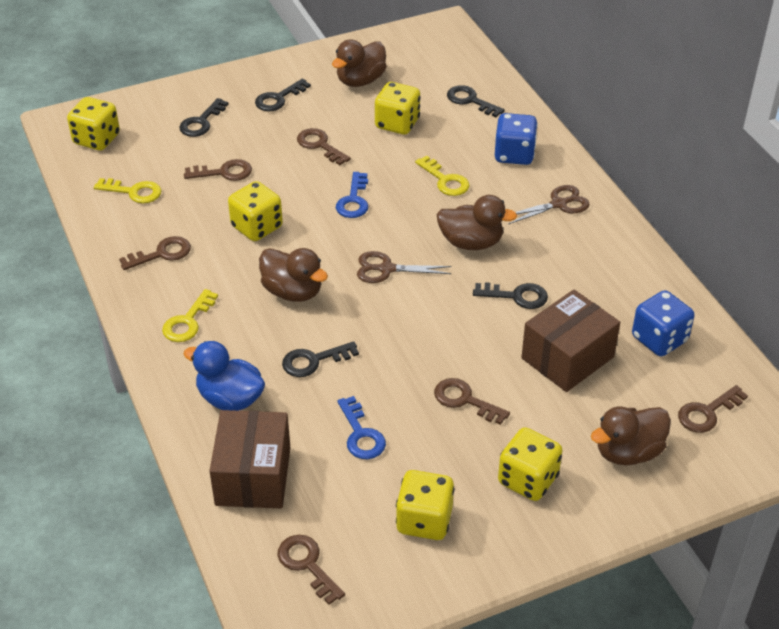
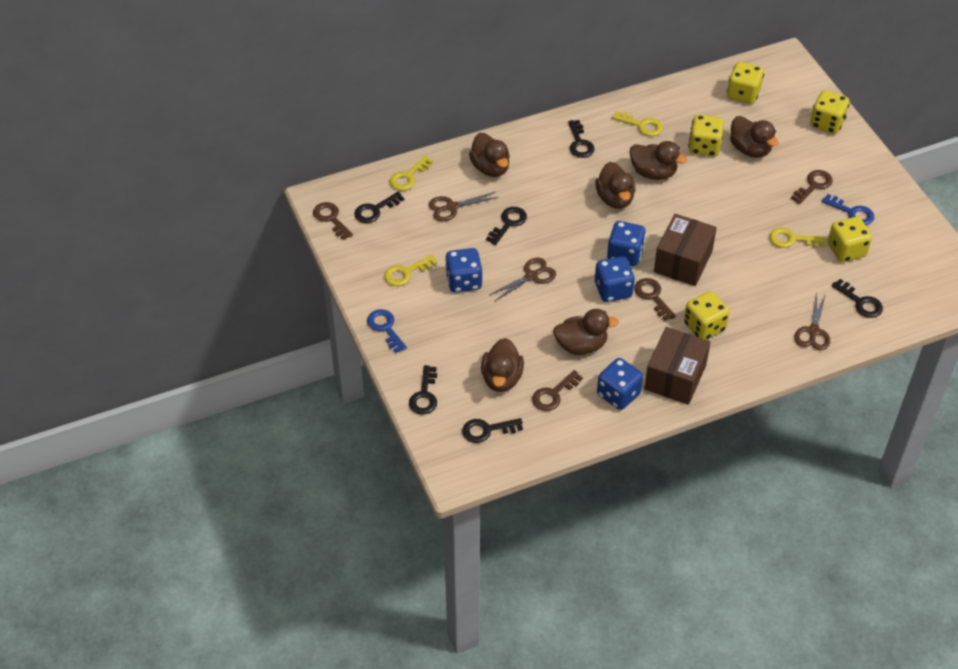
black key: 5 -> 6
blue dice: 2 -> 4
blue duck: 1 -> 0
brown duck: 4 -> 6
brown key: 6 -> 4
brown scissors: 2 -> 3
yellow key: 3 -> 4

